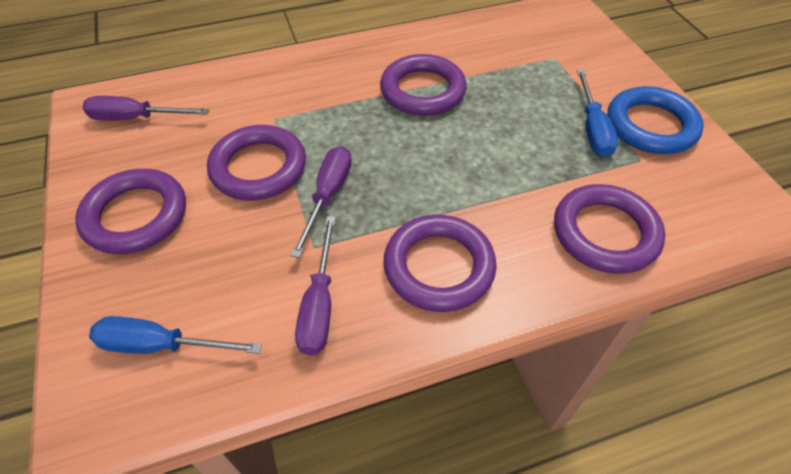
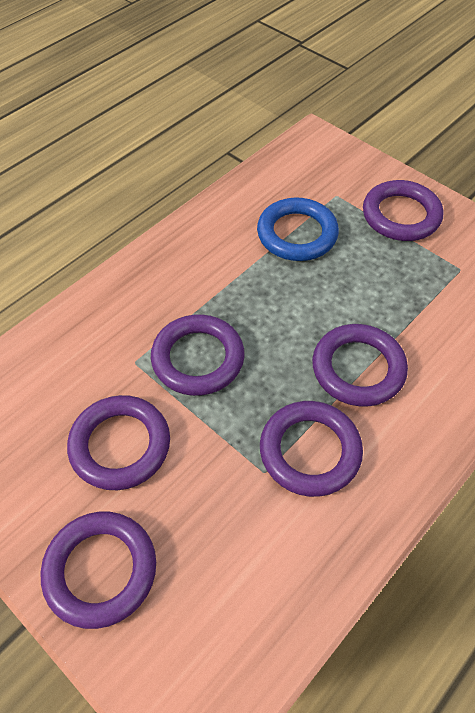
blue screwdriver: 2 -> 0
purple ring: 5 -> 6
purple screwdriver: 3 -> 0

